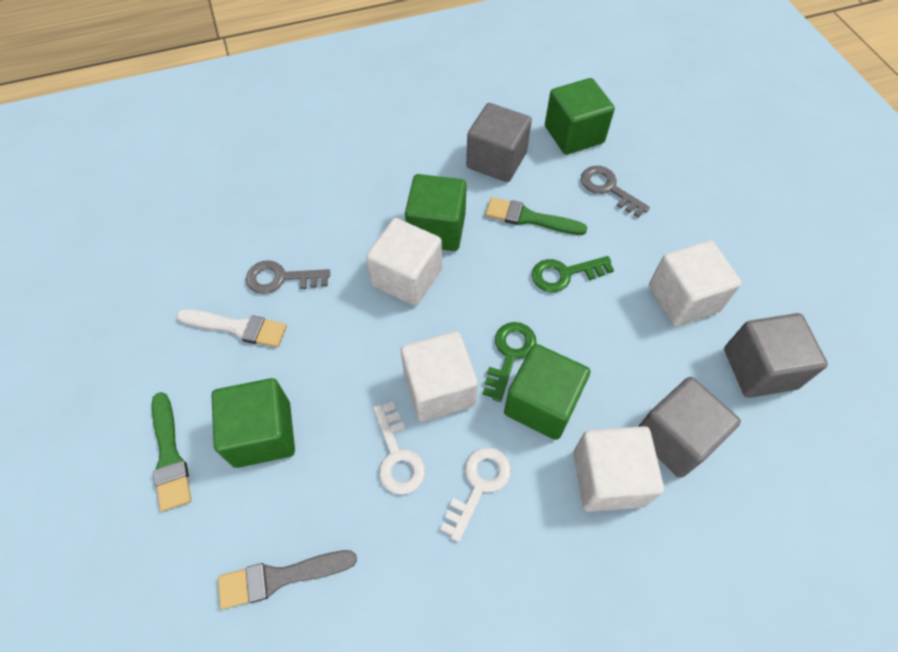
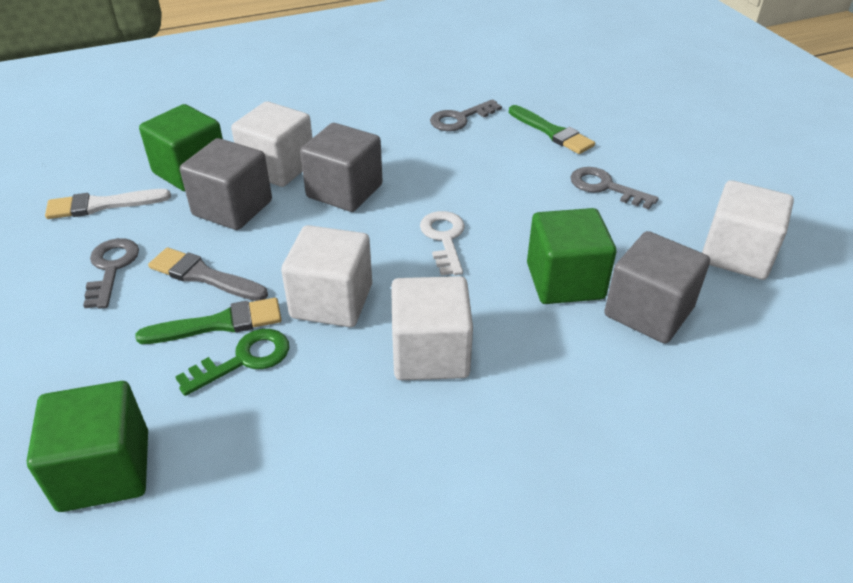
green cube: 4 -> 3
green key: 2 -> 1
grey key: 2 -> 3
white key: 2 -> 1

